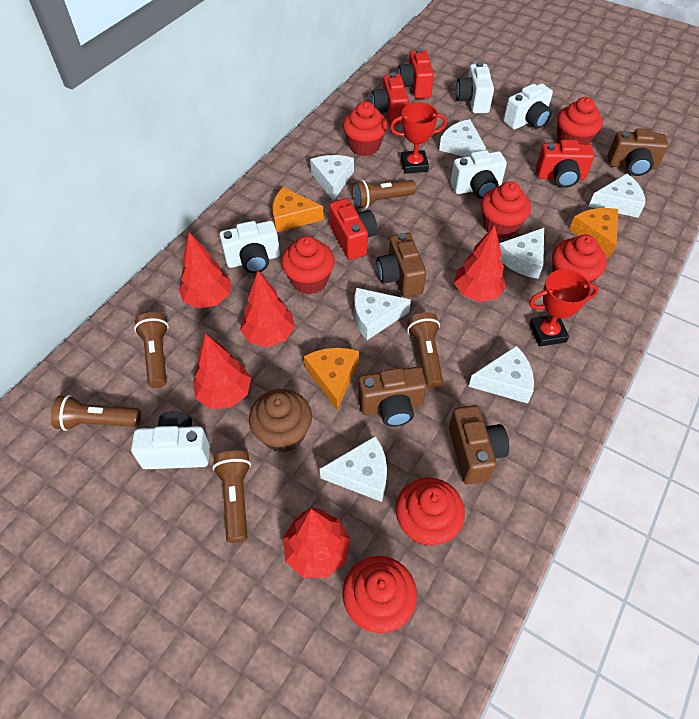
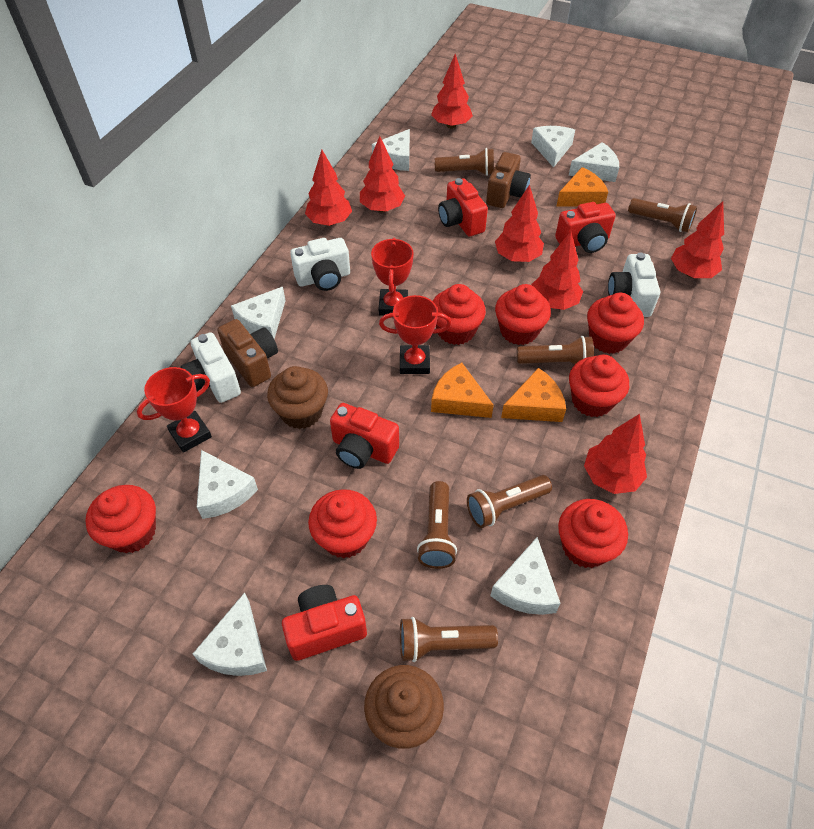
brown camera: 4 -> 2
brown cupcake: 1 -> 2
brown flashlight: 5 -> 6
red tree: 5 -> 7
red trophy: 2 -> 3
white camera: 5 -> 3

